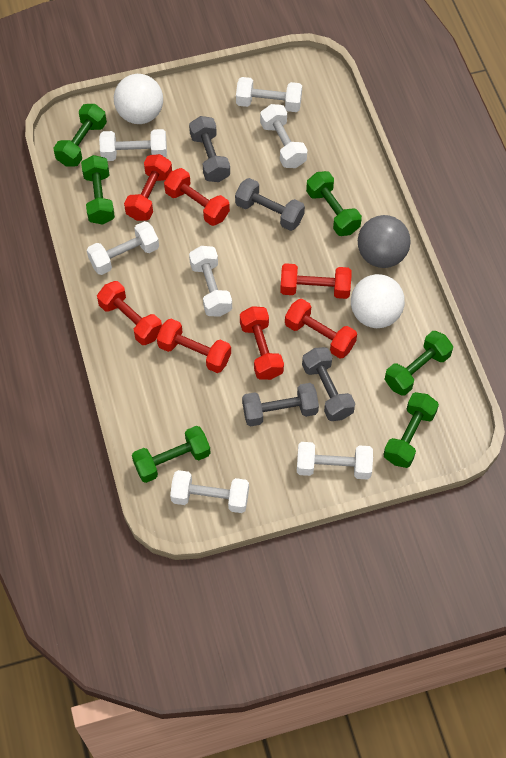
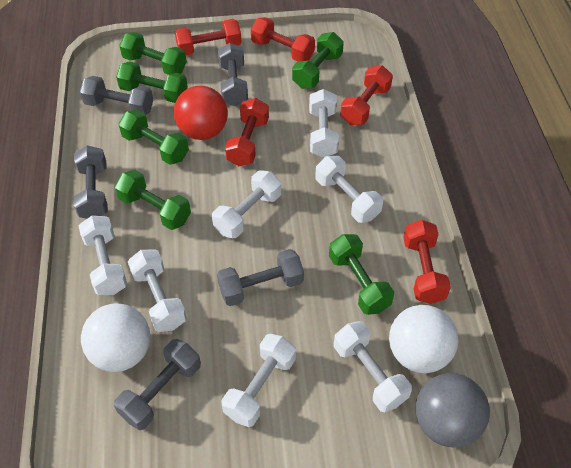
grey dumbbell: 4 -> 5
red ball: 0 -> 1
red dumbbell: 7 -> 5

